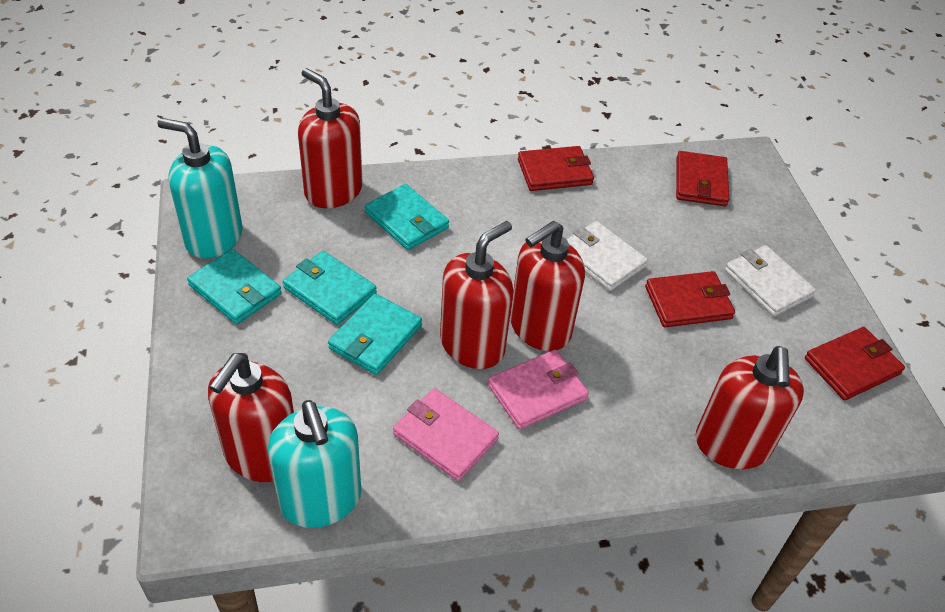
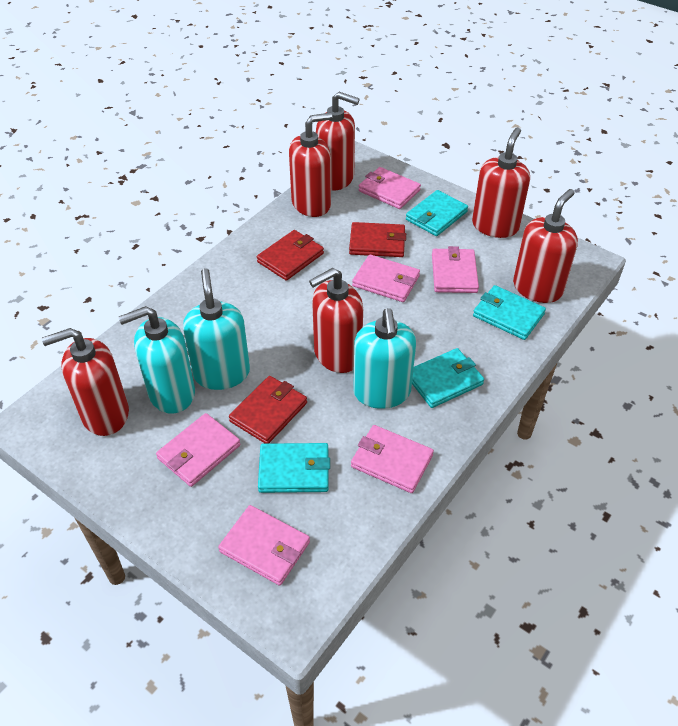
pink wallet: 2 -> 6
red soap dispenser: 5 -> 6
red wallet: 4 -> 3
turquoise soap dispenser: 2 -> 3
white wallet: 2 -> 0

